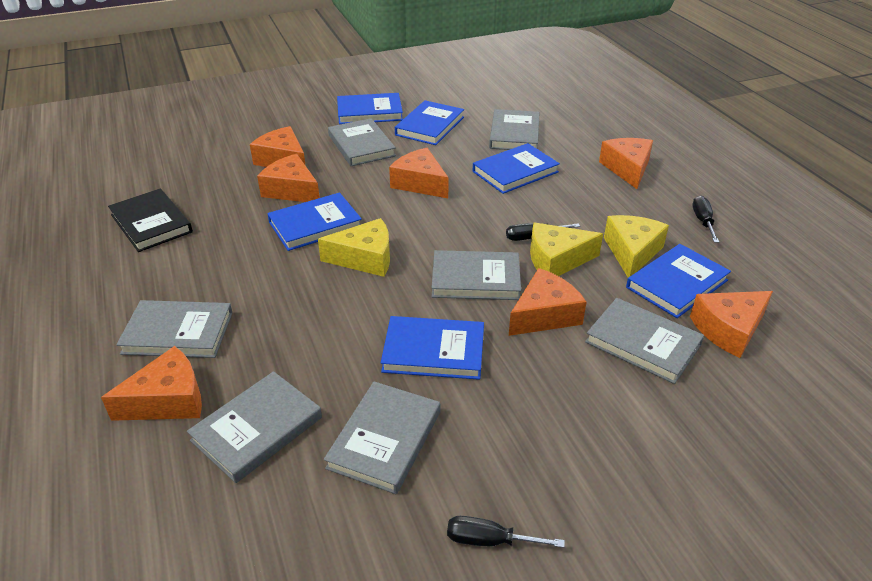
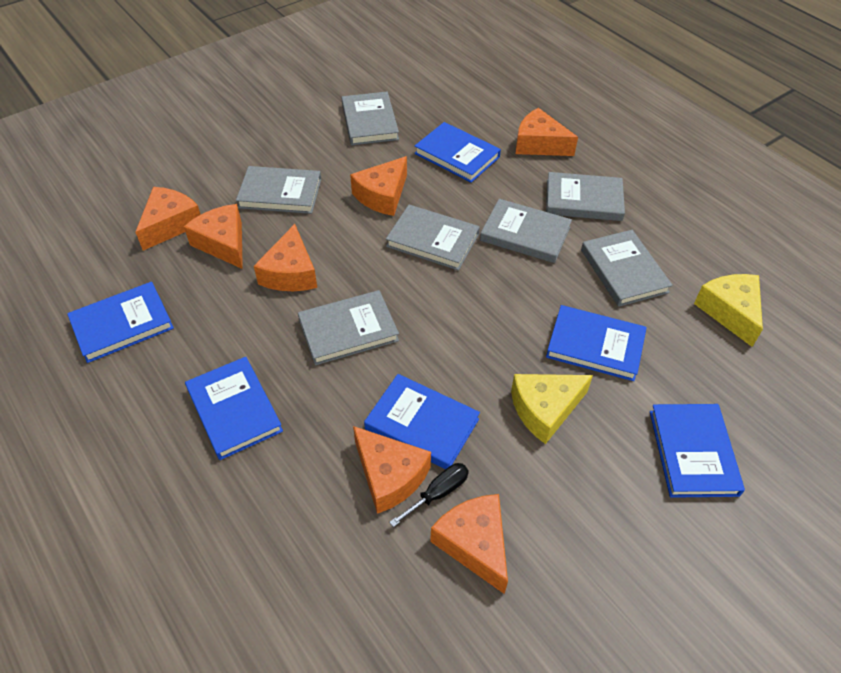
black book: 1 -> 0
black screwdriver: 3 -> 1
yellow cheese: 3 -> 2

